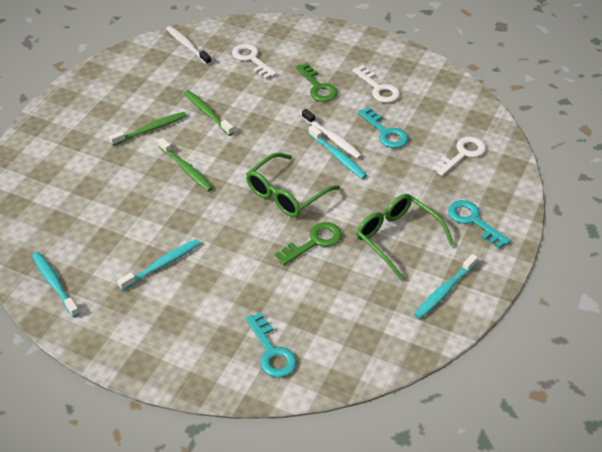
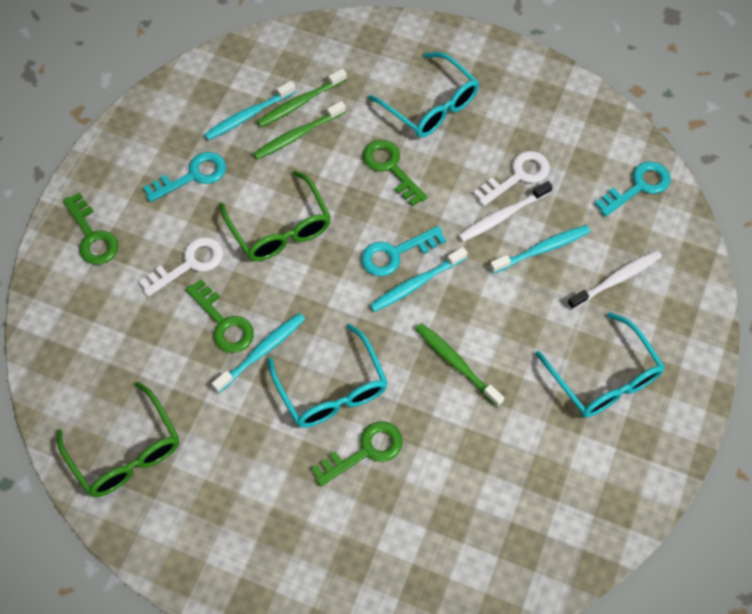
green key: 2 -> 4
turquoise glasses: 0 -> 3
white key: 3 -> 2

